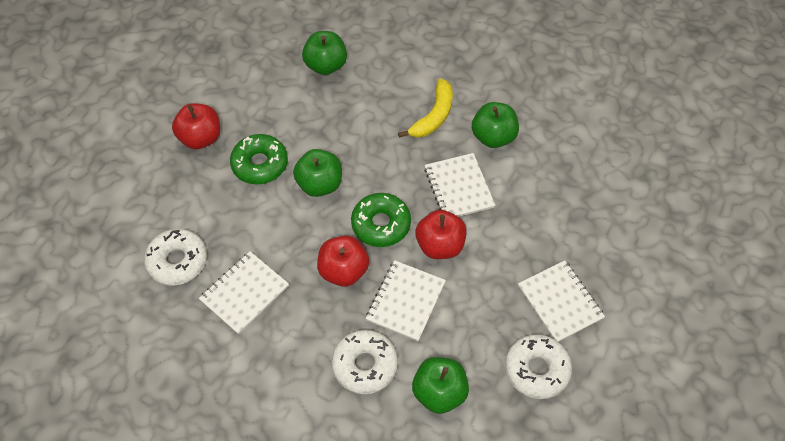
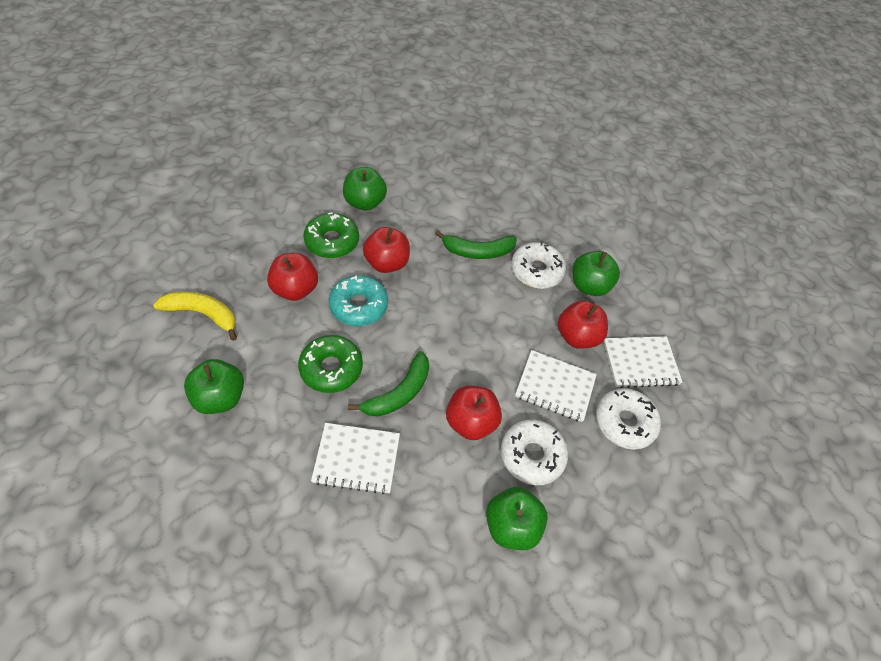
green banana: 0 -> 2
red apple: 3 -> 4
turquoise donut: 0 -> 1
white notebook: 4 -> 3

